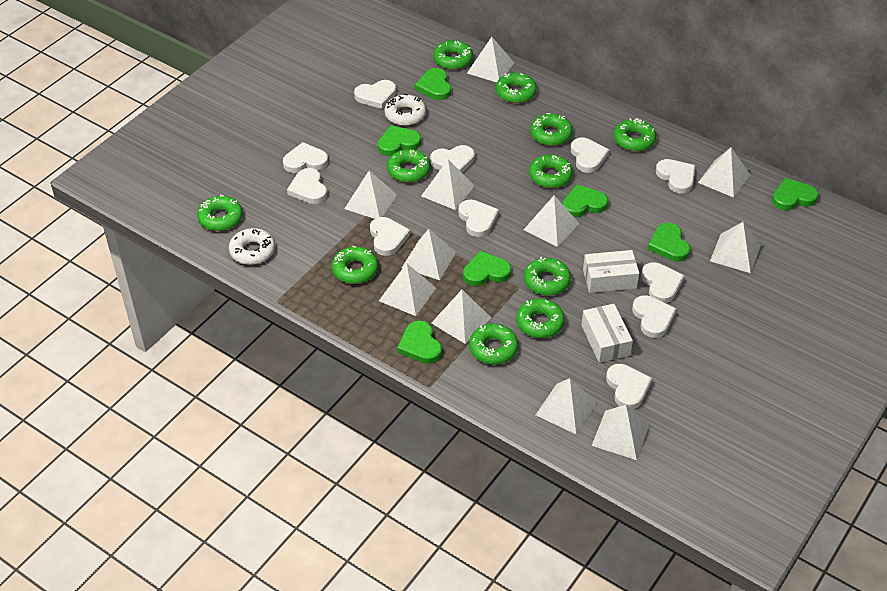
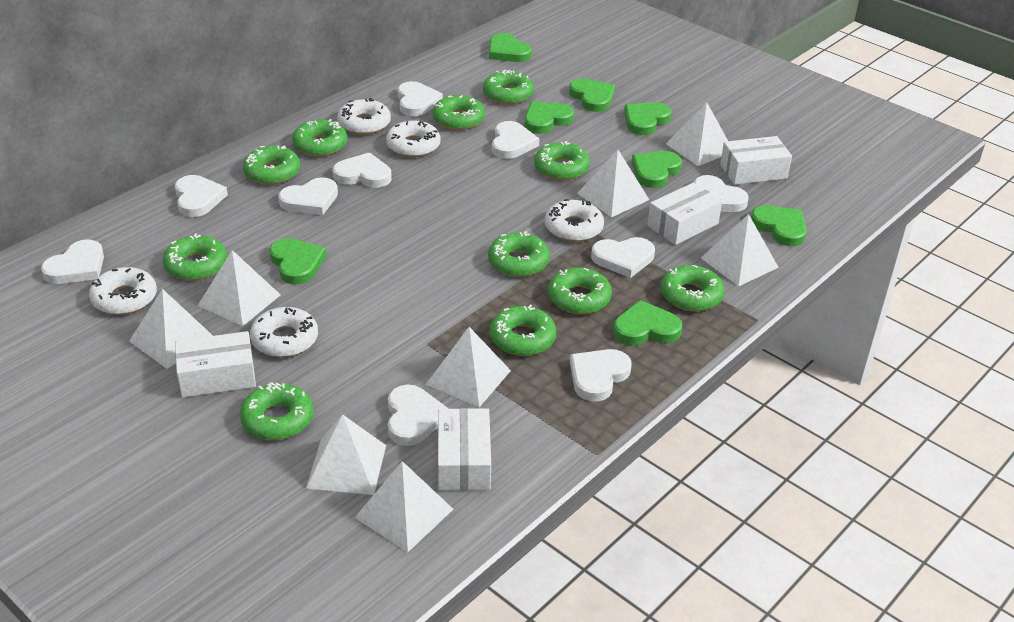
green heart: 7 -> 8
white box: 2 -> 4
white donut: 2 -> 5
white heart: 11 -> 10
white pyramid: 11 -> 8

